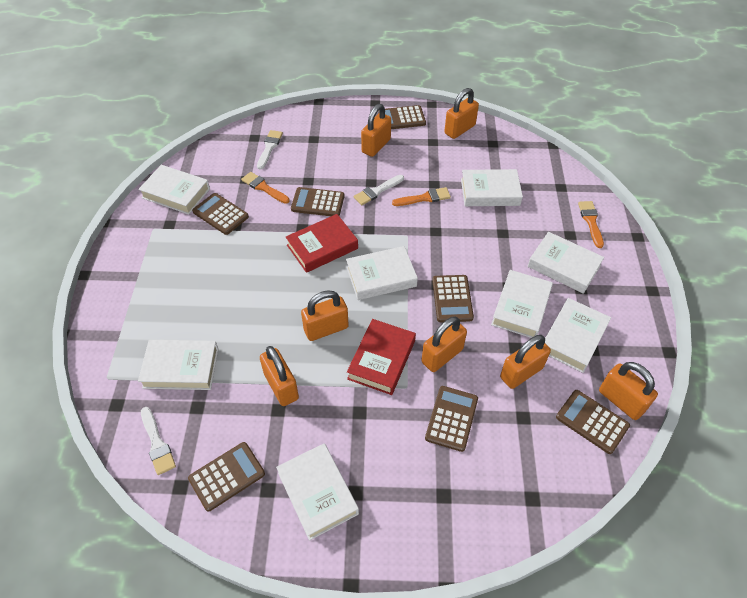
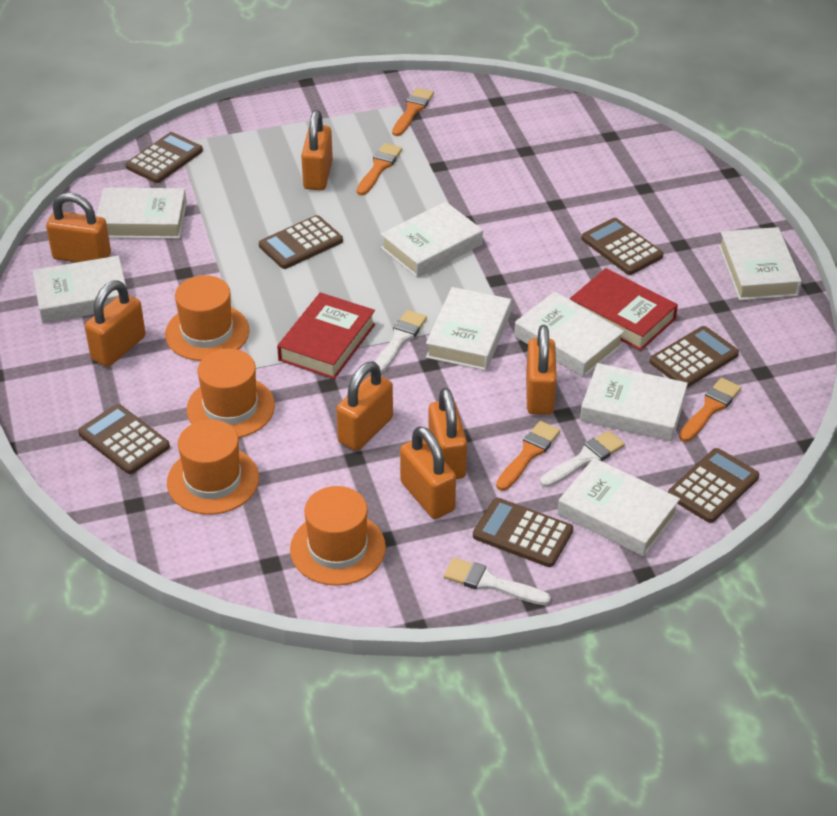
orange brush: 3 -> 4
orange hat: 0 -> 4

